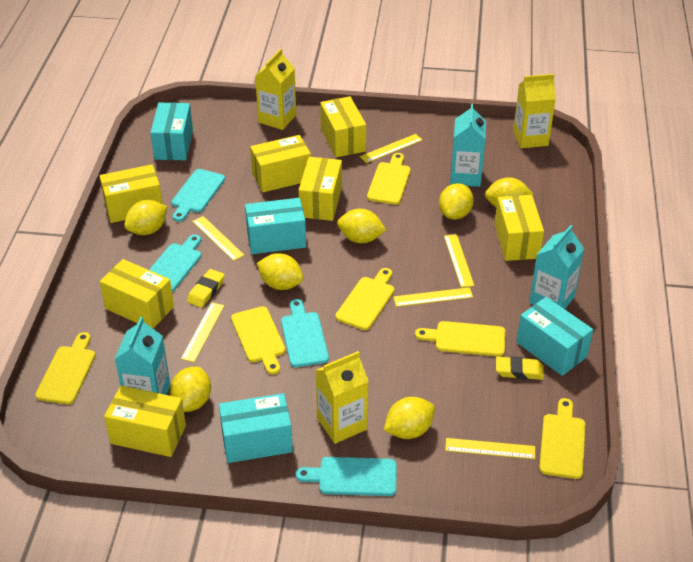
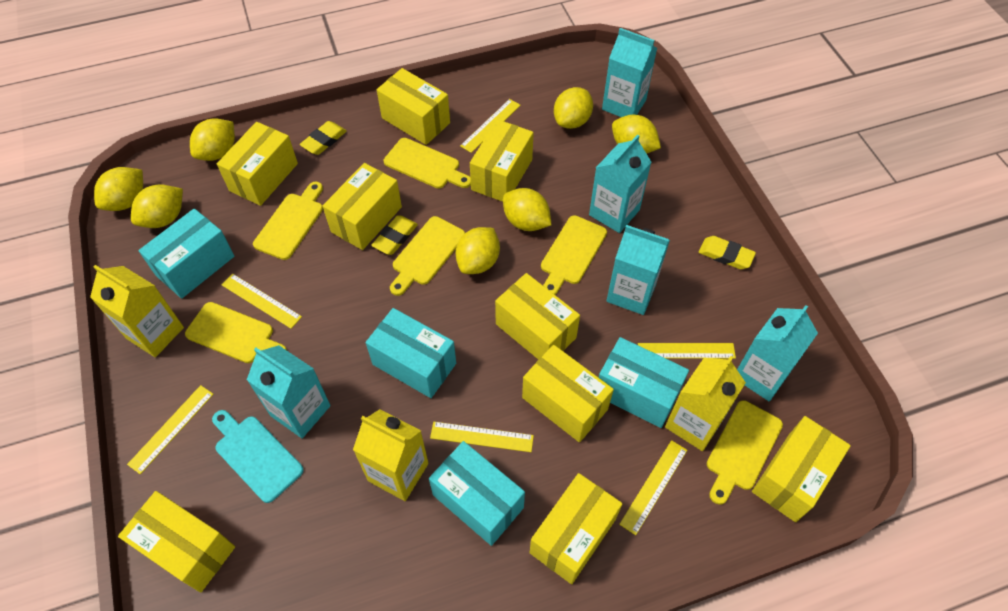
turquoise carton: 3 -> 5
turquoise cutting board: 4 -> 1
yellow box: 7 -> 9
yellow eraser: 2 -> 3

